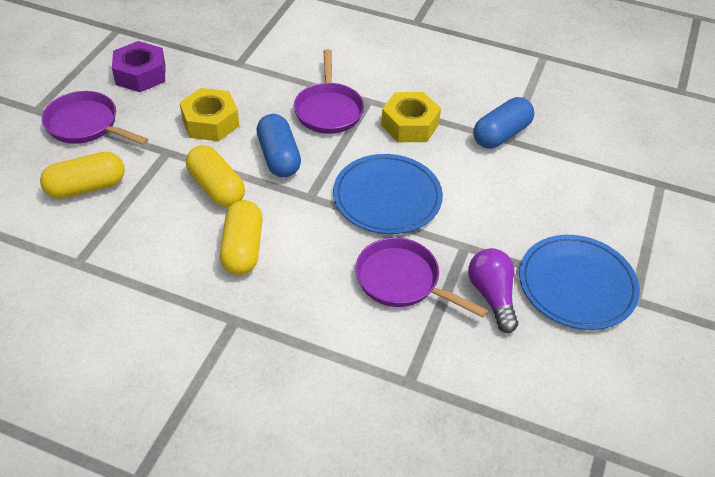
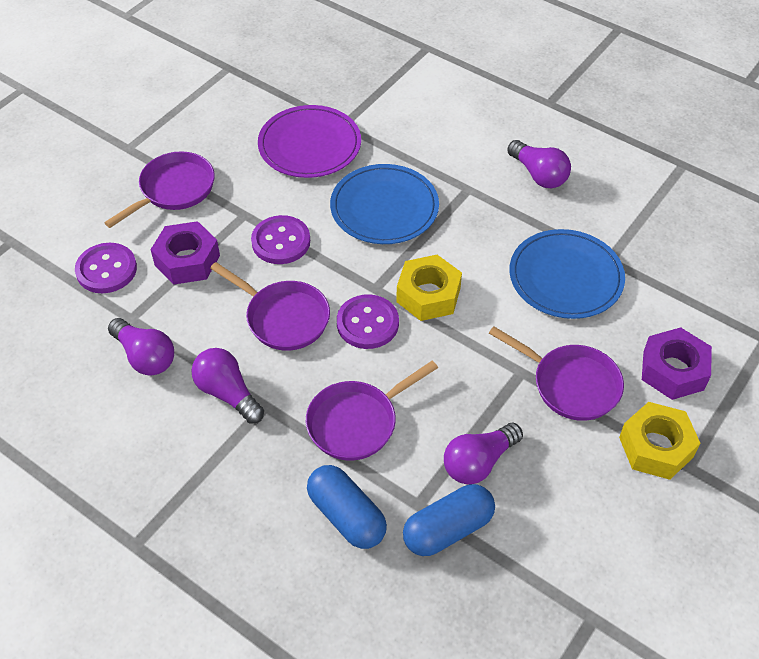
purple button: 0 -> 3
purple light bulb: 1 -> 4
purple nut: 1 -> 2
purple pan: 3 -> 4
purple plate: 0 -> 1
yellow capsule: 3 -> 0

